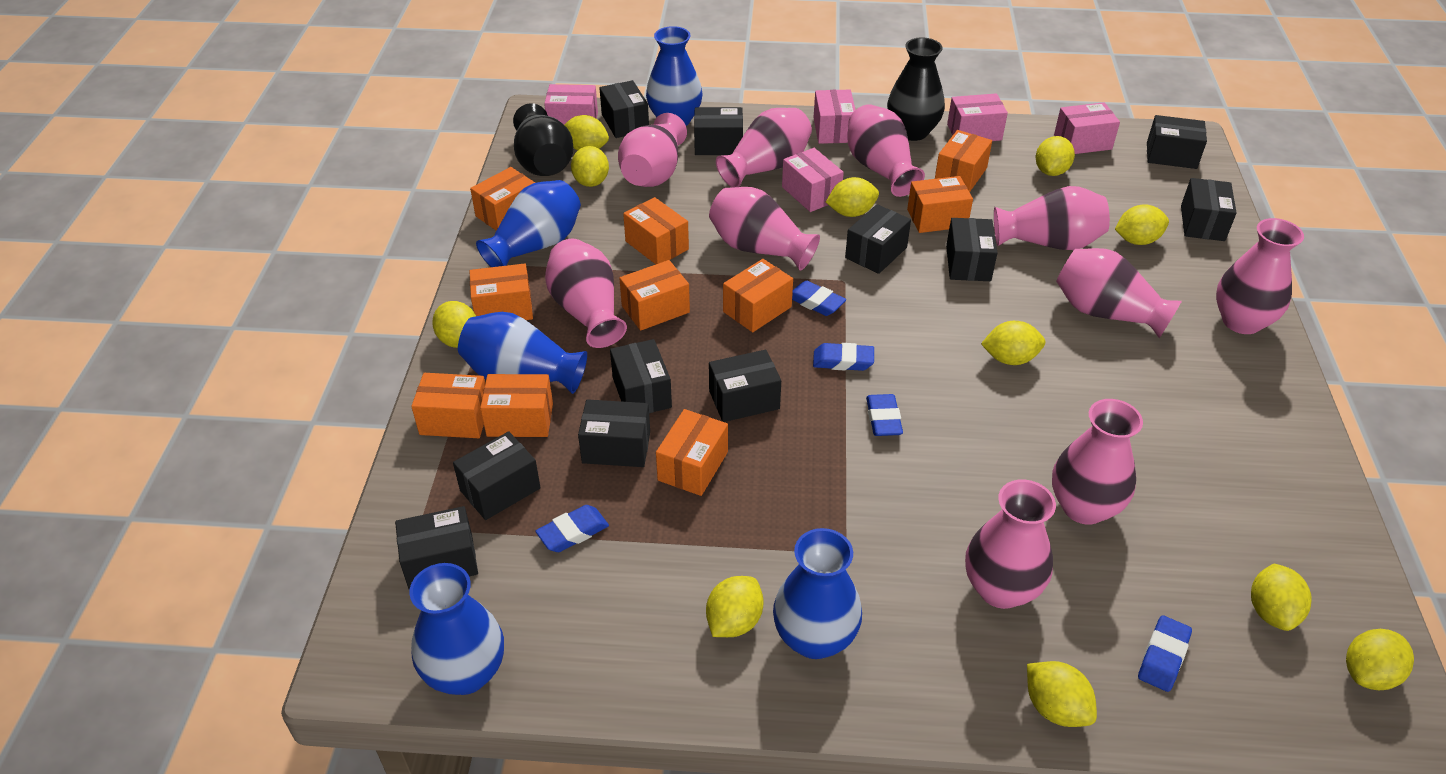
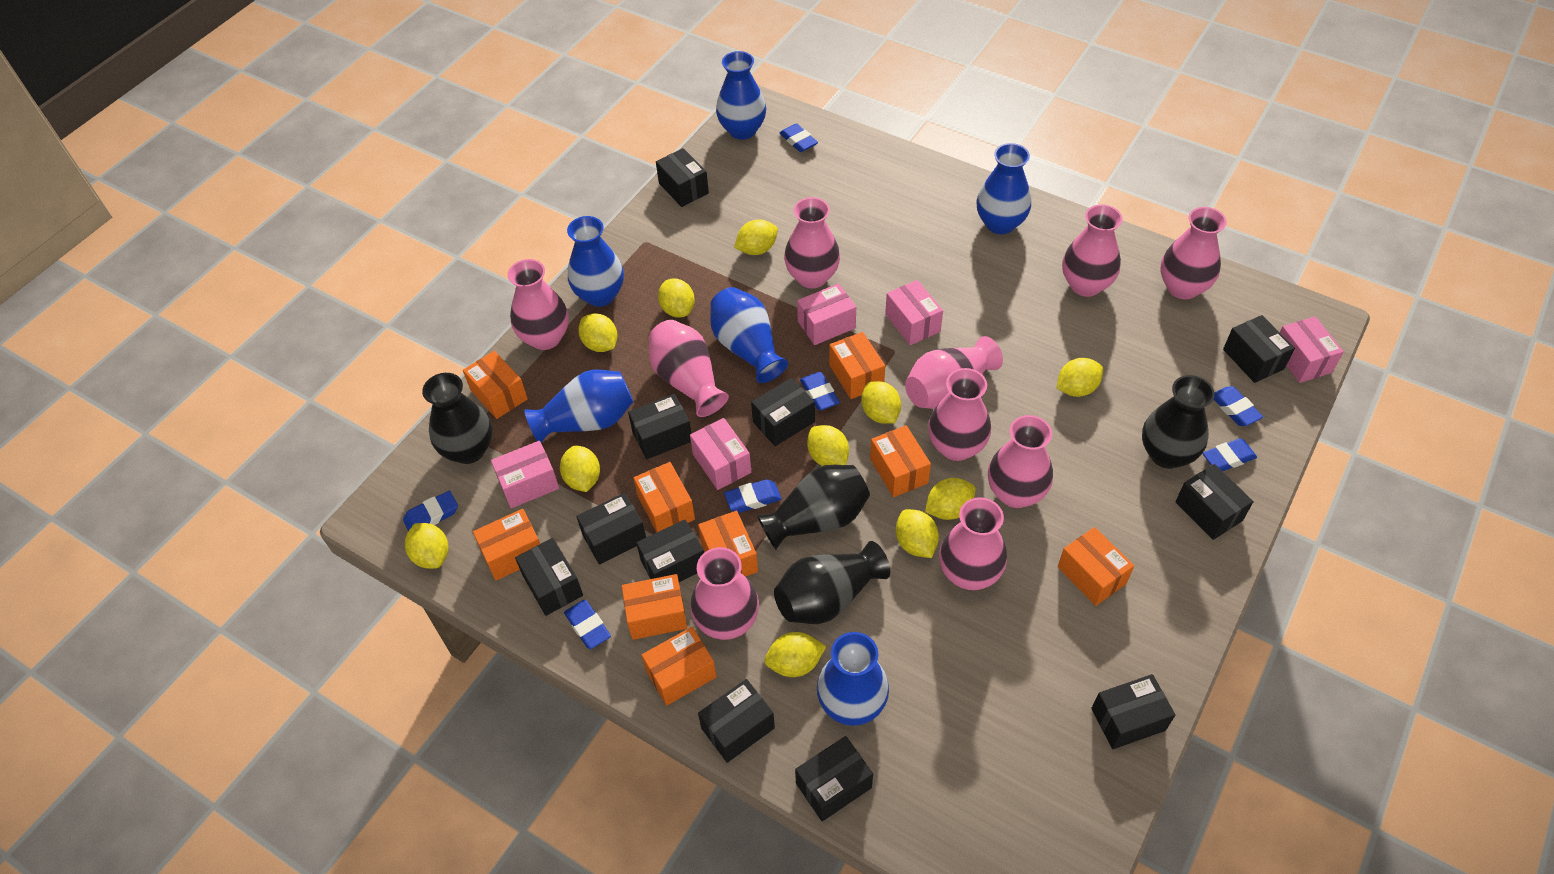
black vase: 2 -> 4
blue eraser: 5 -> 7
blue vase: 5 -> 6
orange box: 10 -> 9

